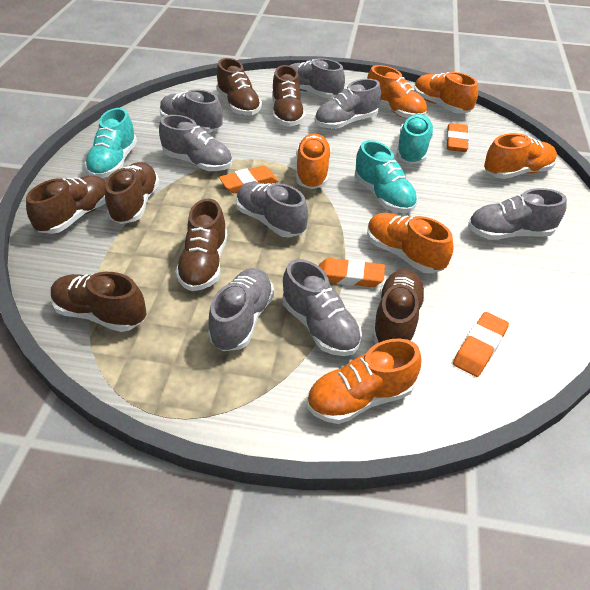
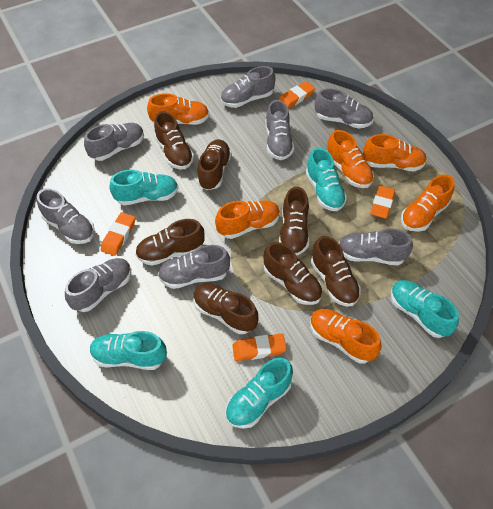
turquoise shoe: 3 -> 5

